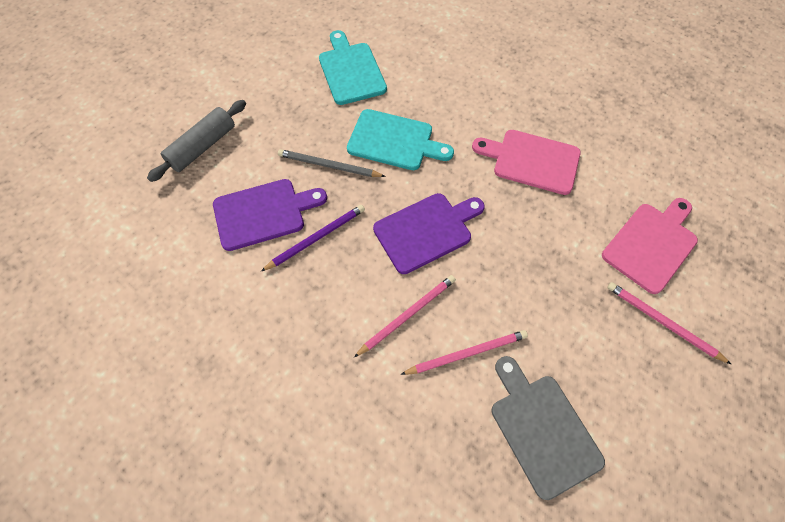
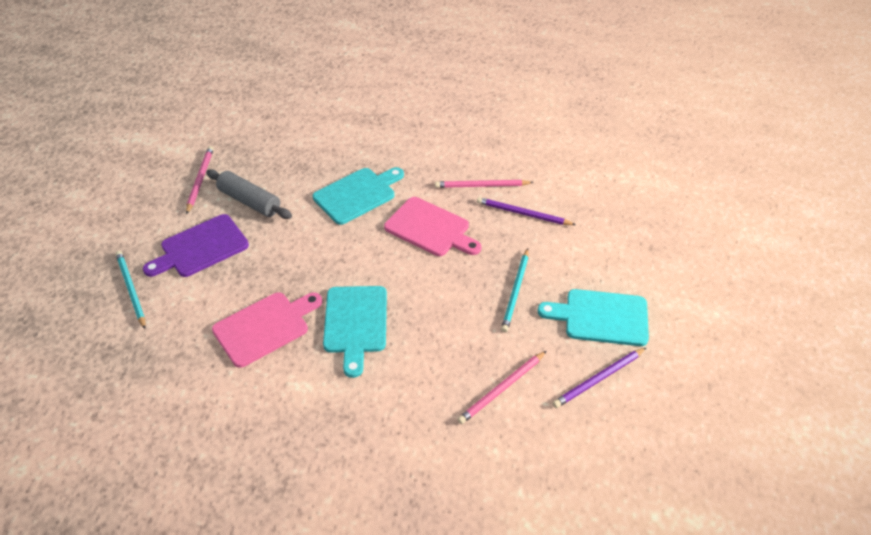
grey cutting board: 1 -> 0
grey pencil: 1 -> 0
purple cutting board: 2 -> 1
purple pencil: 1 -> 2
turquoise cutting board: 2 -> 3
turquoise pencil: 0 -> 2

